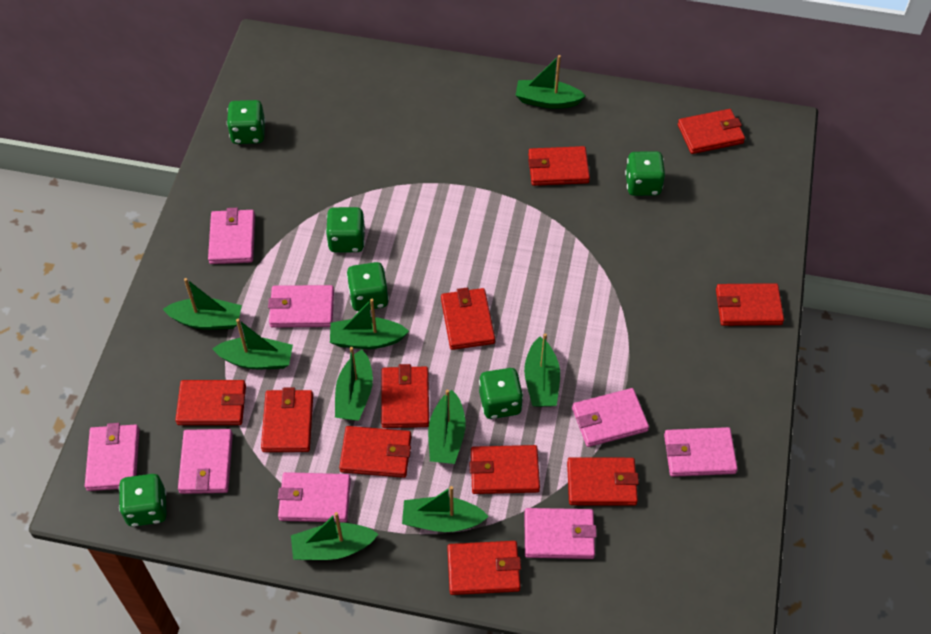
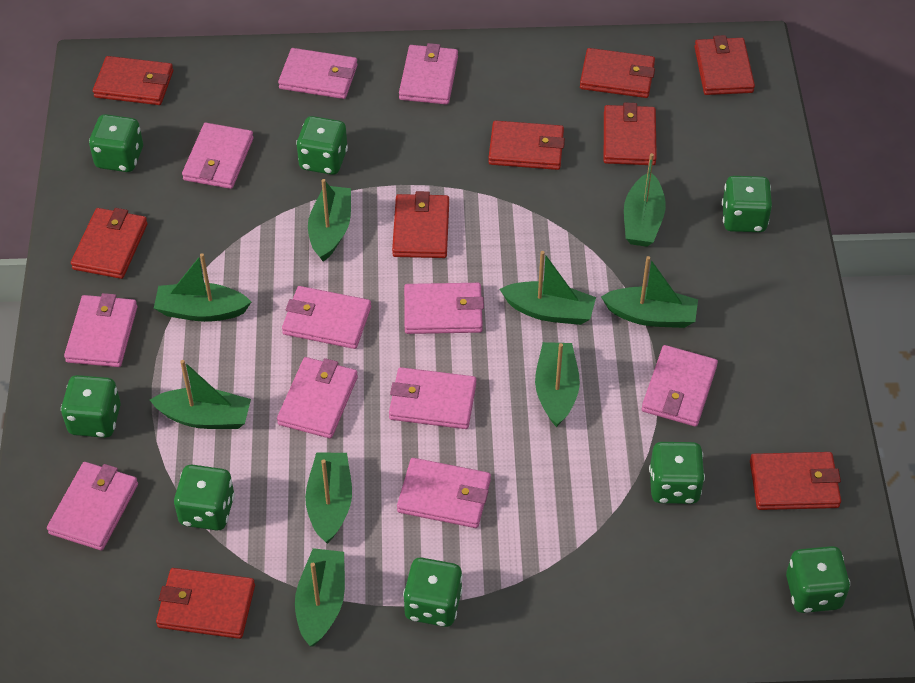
green dice: 6 -> 8
pink wallet: 8 -> 11
red wallet: 11 -> 9

